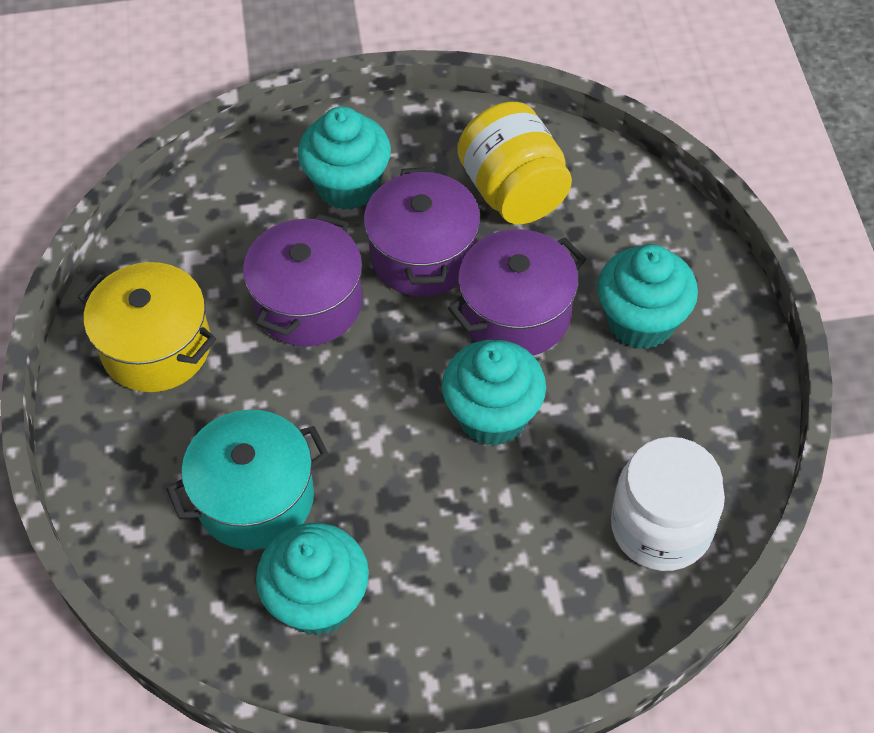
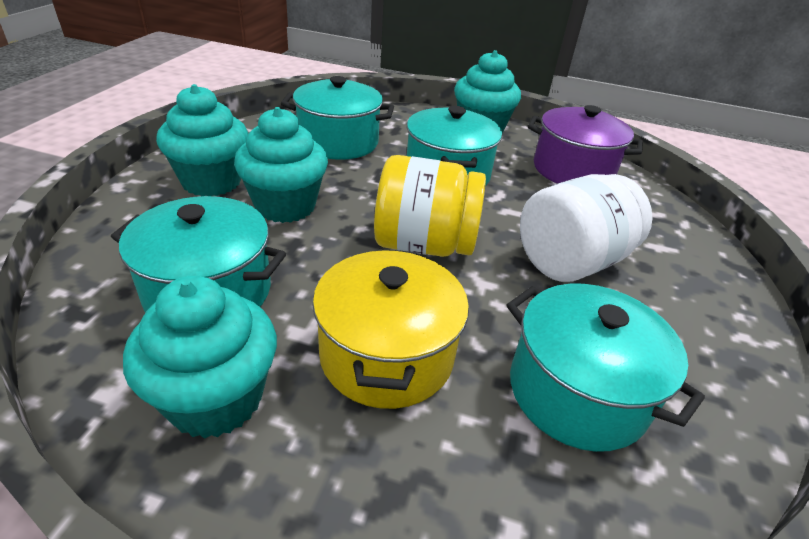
purple pot: 3 -> 1
turquoise pot: 1 -> 4

